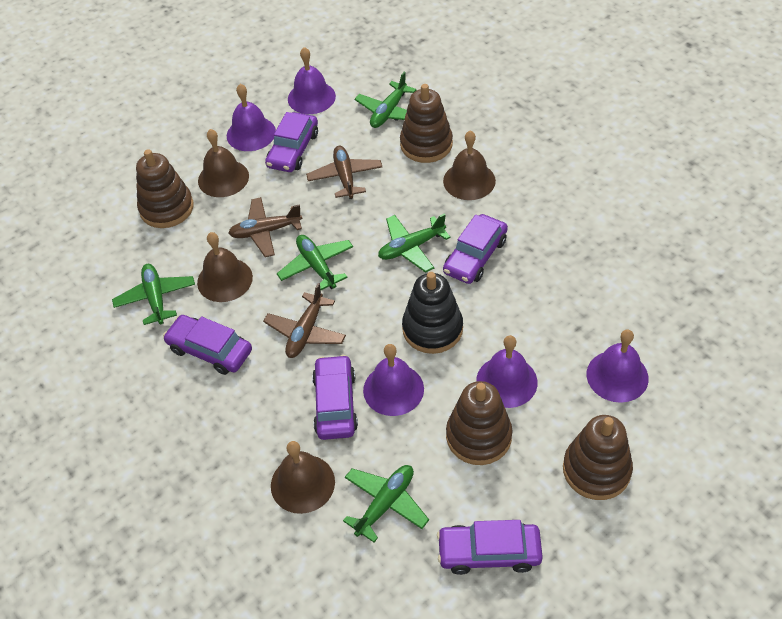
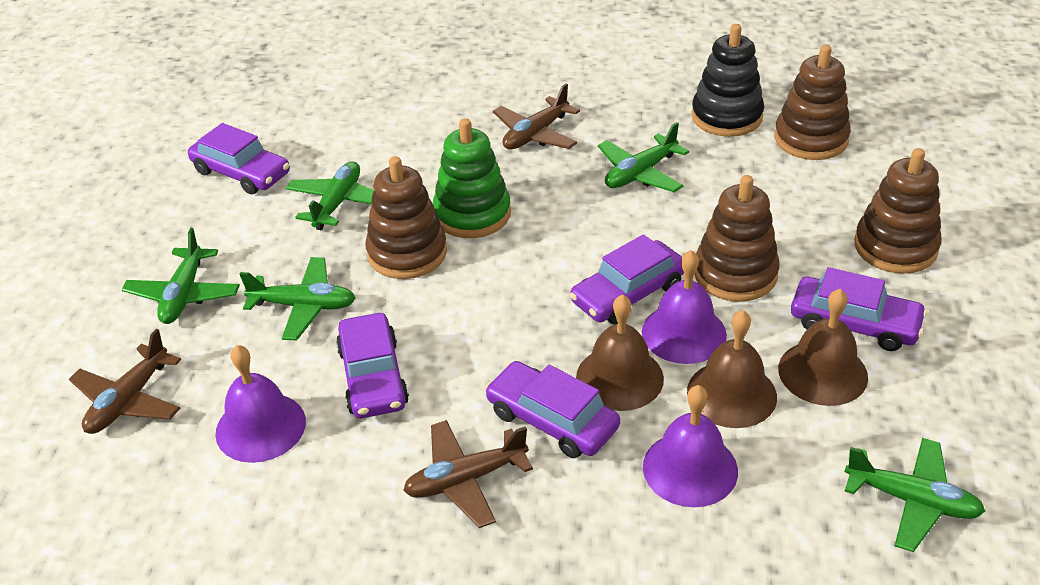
brown bell: 4 -> 3
green stacking toy: 0 -> 1
purple bell: 5 -> 3

